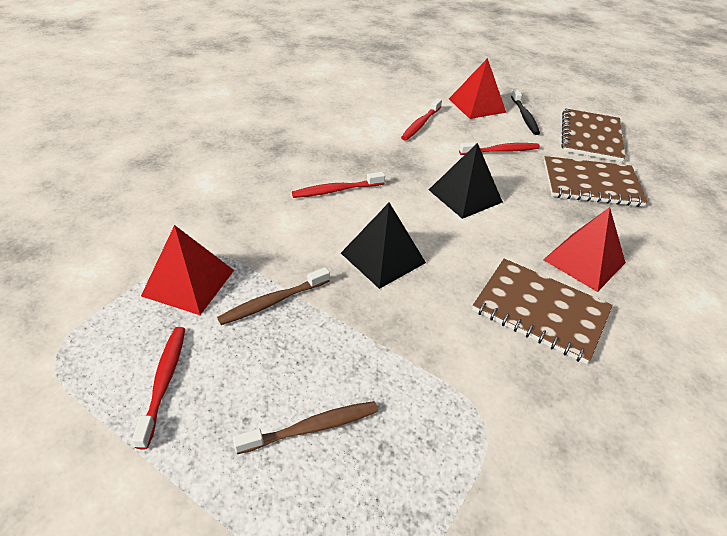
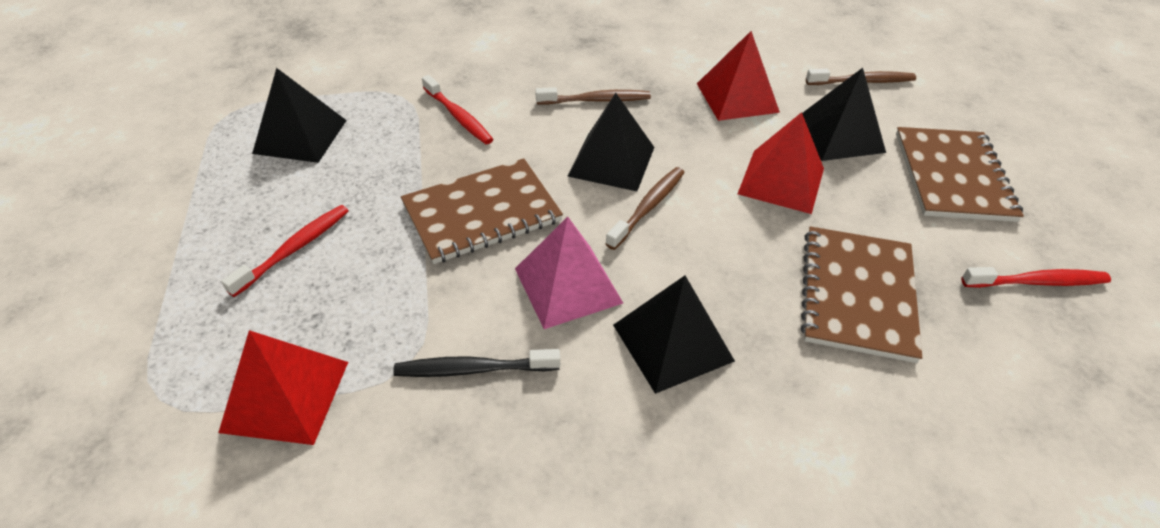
black pyramid: 2 -> 4
brown toothbrush: 2 -> 3
pink pyramid: 0 -> 1
red toothbrush: 4 -> 3

